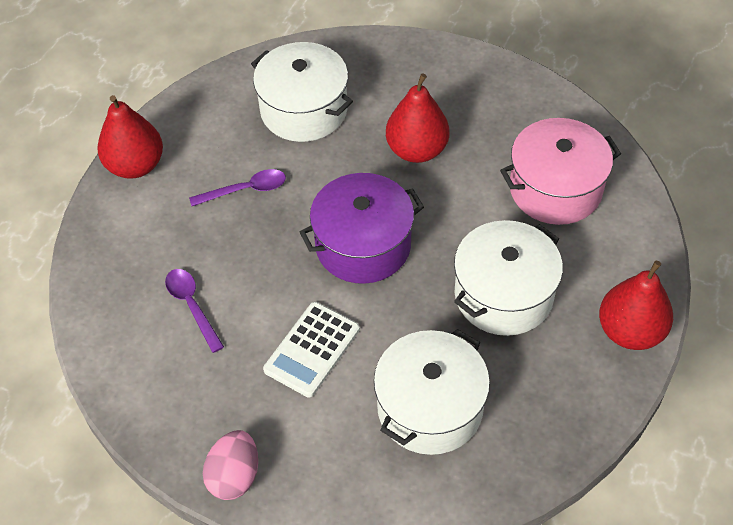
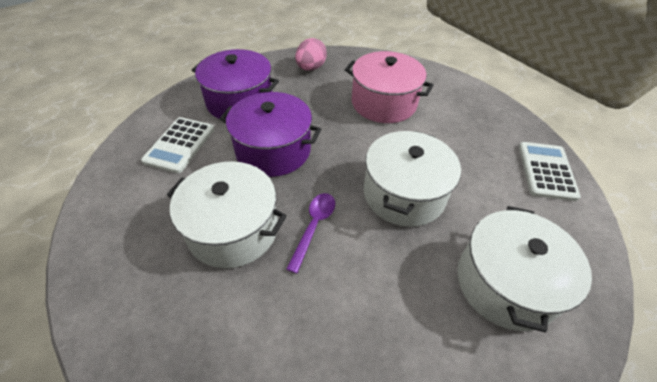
purple pot: 1 -> 2
purple spoon: 2 -> 1
red pear: 3 -> 0
white calculator: 1 -> 2

